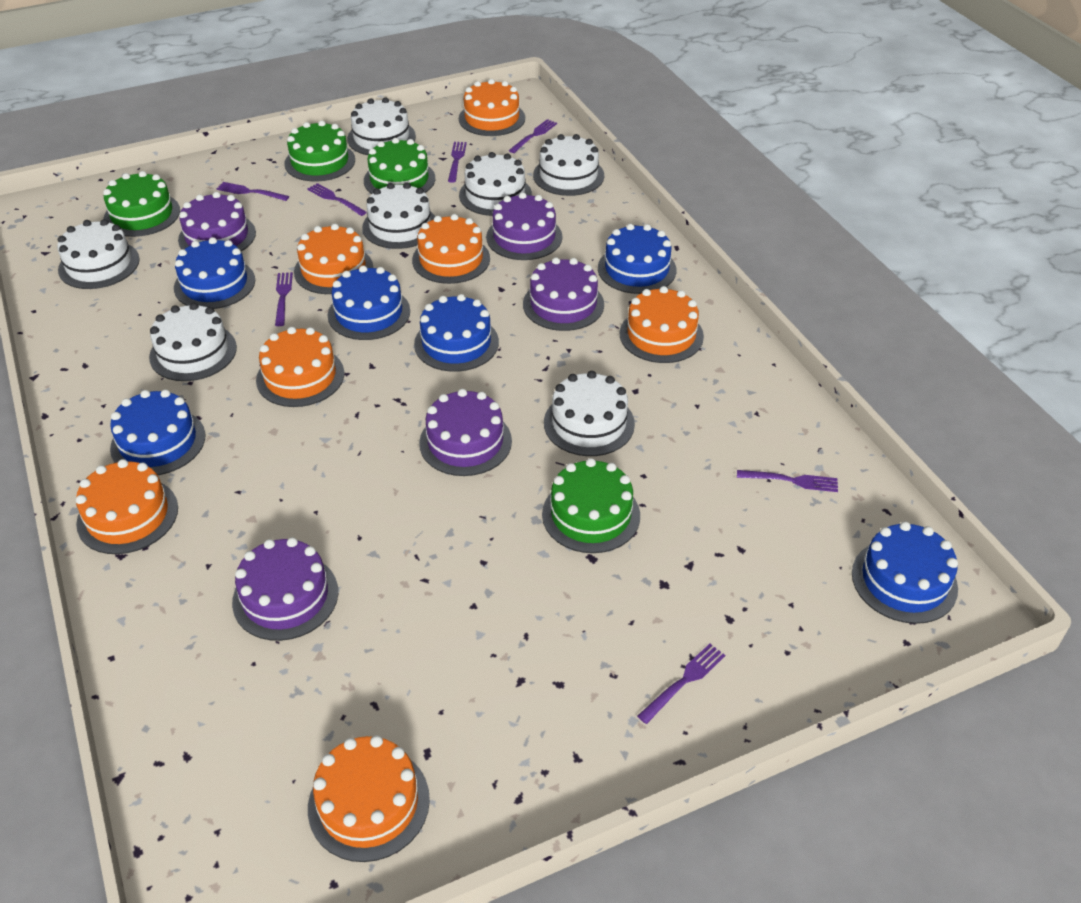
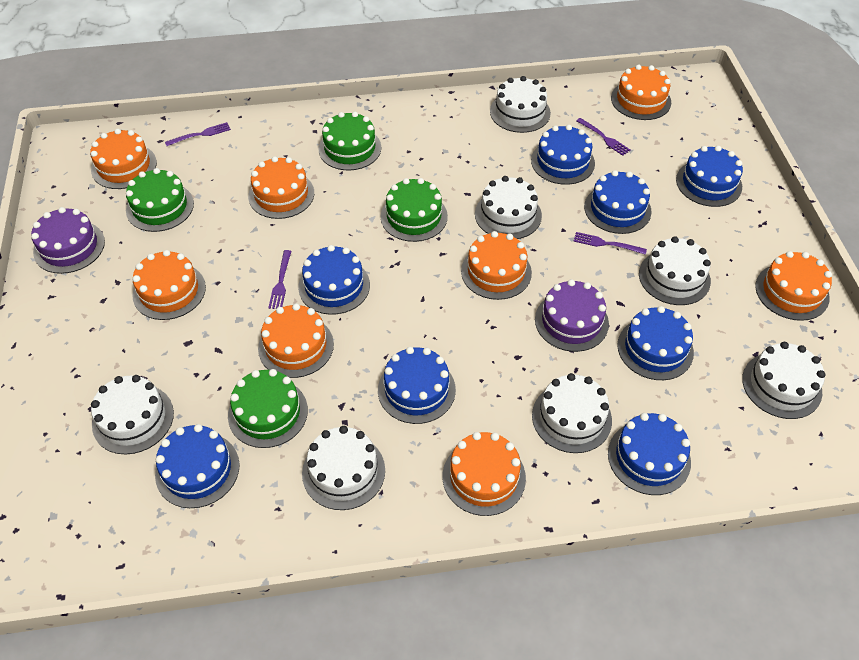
blue cake: 6 -> 8
orange cake: 7 -> 8
purple cake: 5 -> 2
purple fork: 7 -> 4

